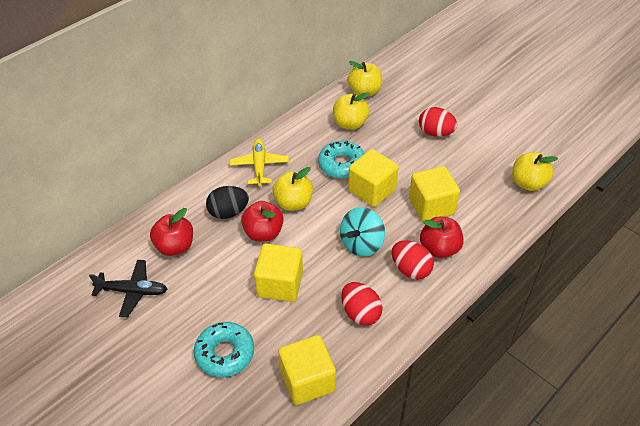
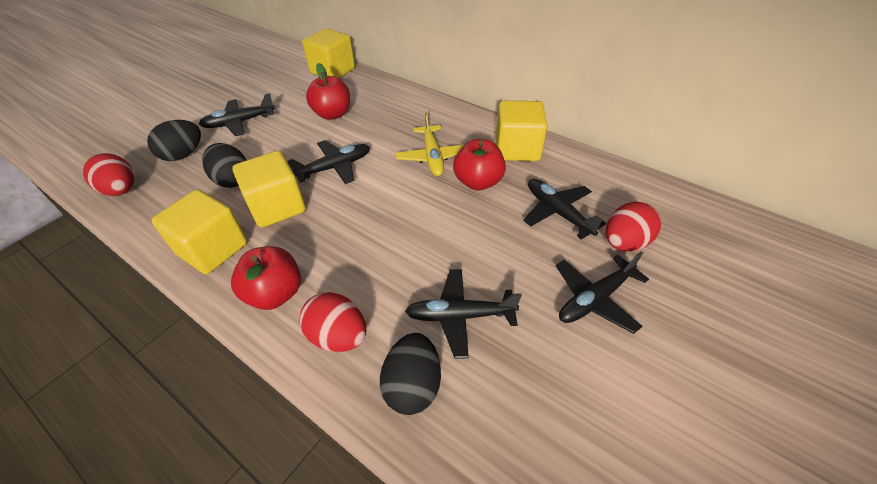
black egg: 1 -> 3
black plane: 1 -> 5
turquoise donut: 2 -> 0
turquoise spinning top: 1 -> 0
yellow apple: 4 -> 0

